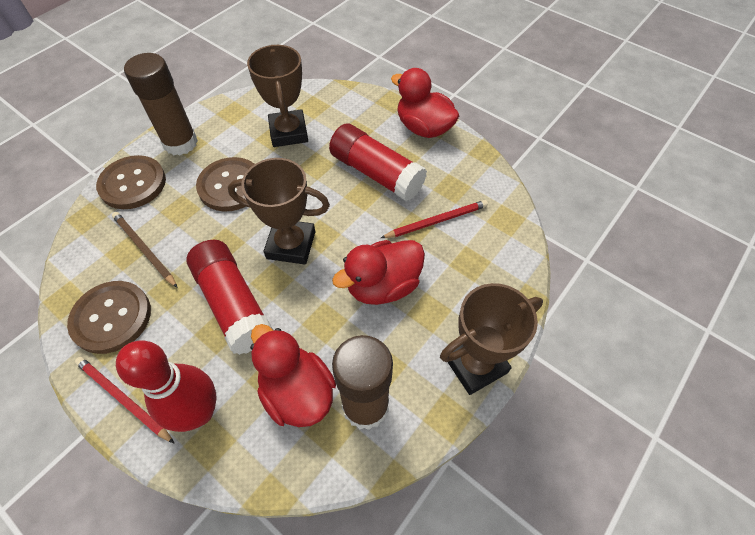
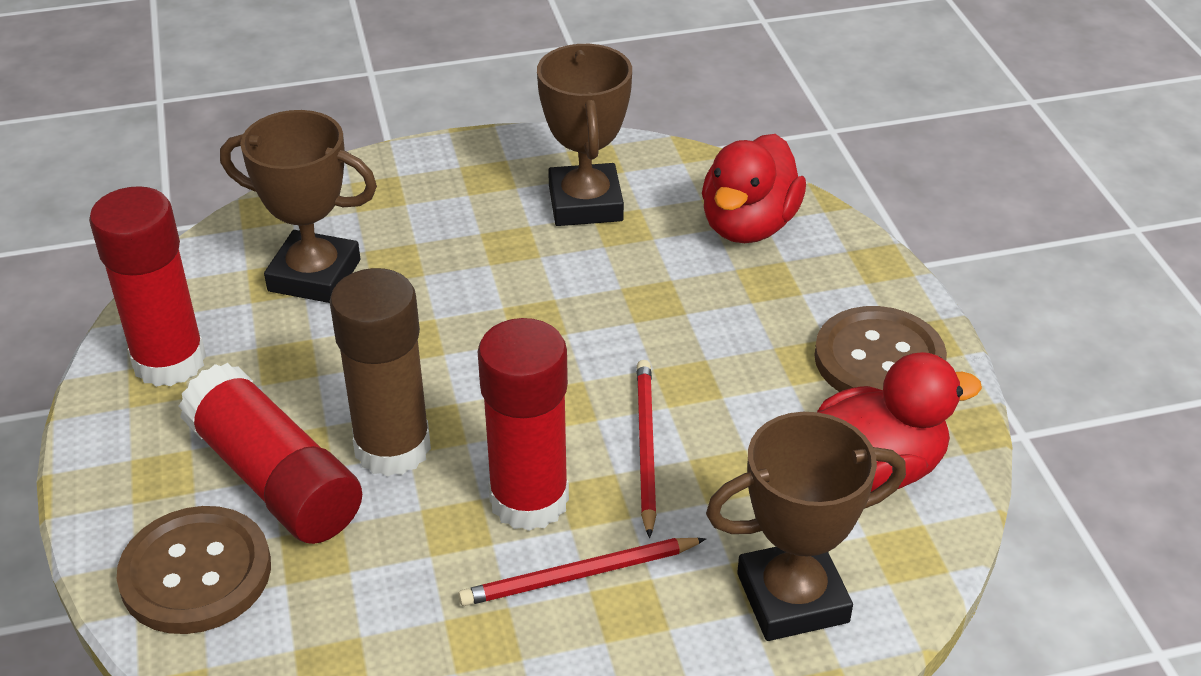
brown button: 3 -> 2
brown glue stick: 2 -> 1
brown pencil: 1 -> 0
red bowling pin: 1 -> 0
red duck: 3 -> 2
red glue stick: 2 -> 3

